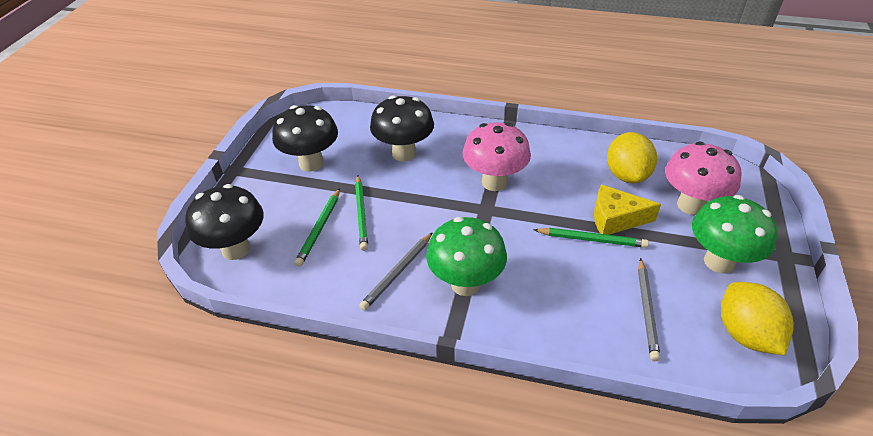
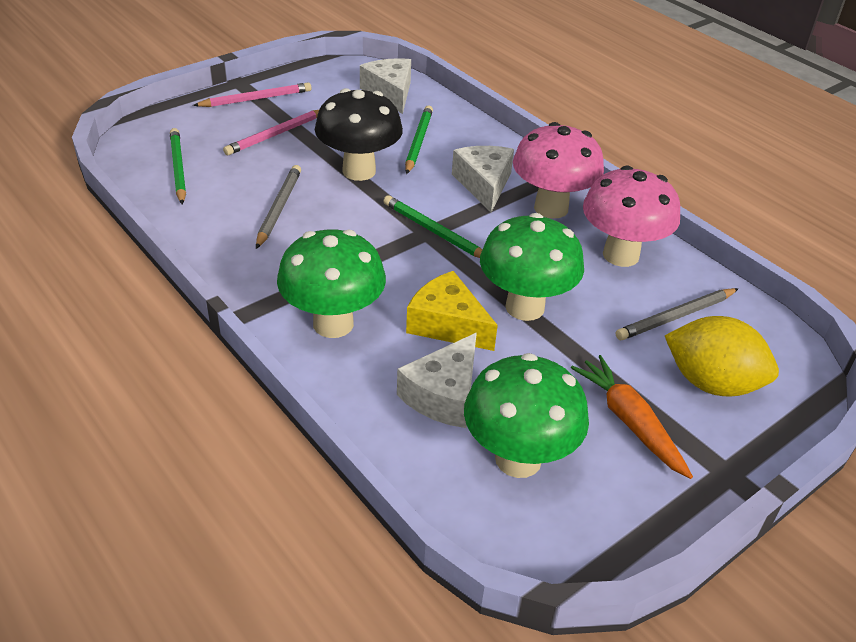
black mushroom: 3 -> 1
green mushroom: 2 -> 3
orange carrot: 0 -> 1
pink pencil: 0 -> 2
white cheese: 0 -> 3
yellow lemon: 2 -> 1

